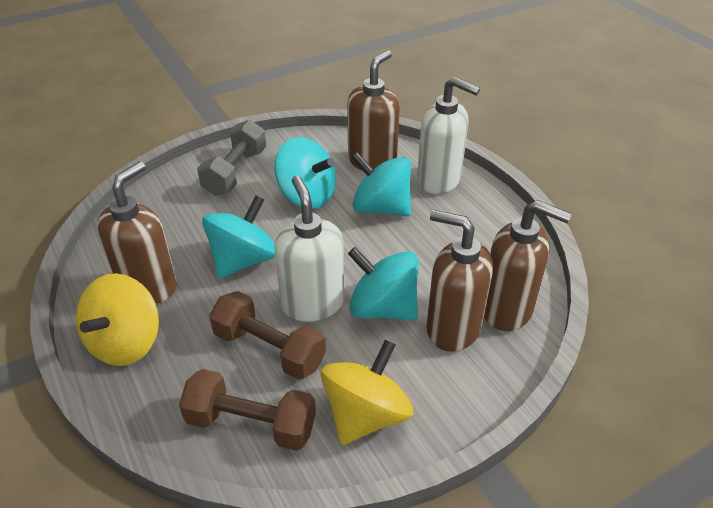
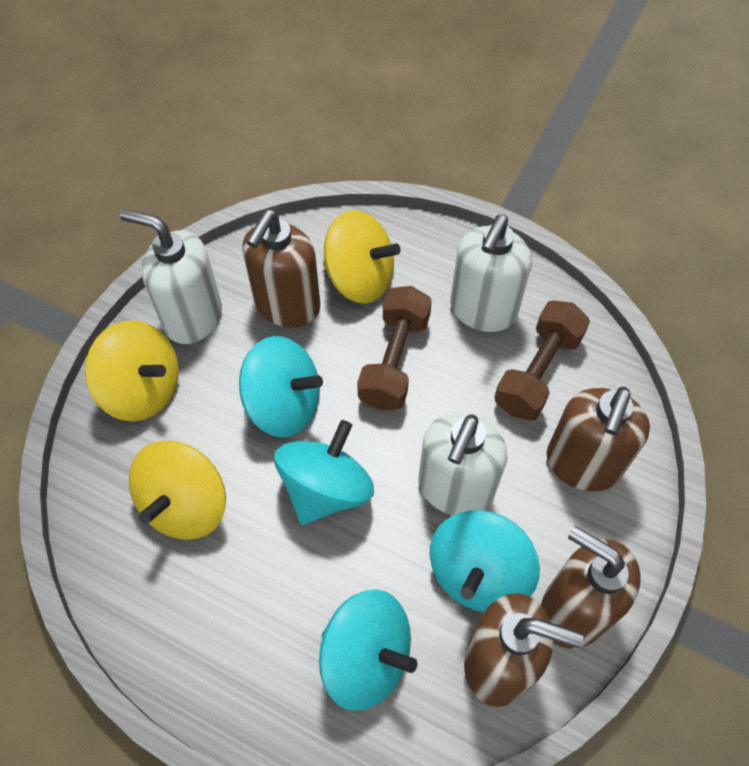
grey dumbbell: 1 -> 0
white soap dispenser: 2 -> 3
yellow spinning top: 2 -> 3

